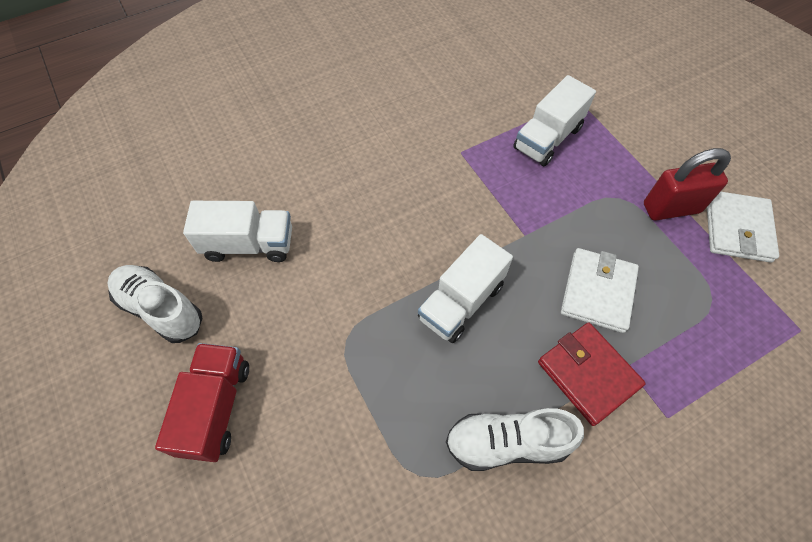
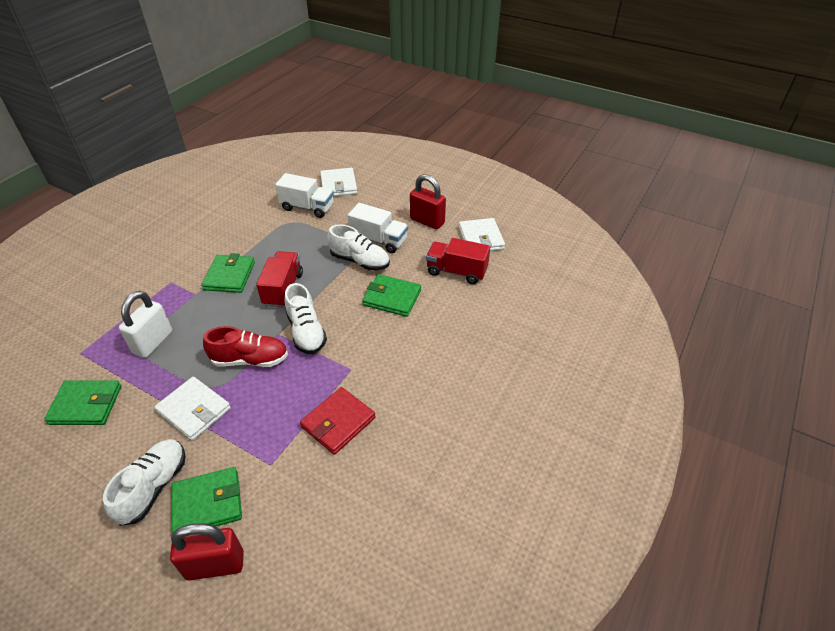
green wallet: 0 -> 4
red padlock: 1 -> 2
red shoe: 0 -> 1
red truck: 1 -> 2
white padlock: 0 -> 1
white shoe: 2 -> 3
white truck: 3 -> 2
white wallet: 2 -> 3

